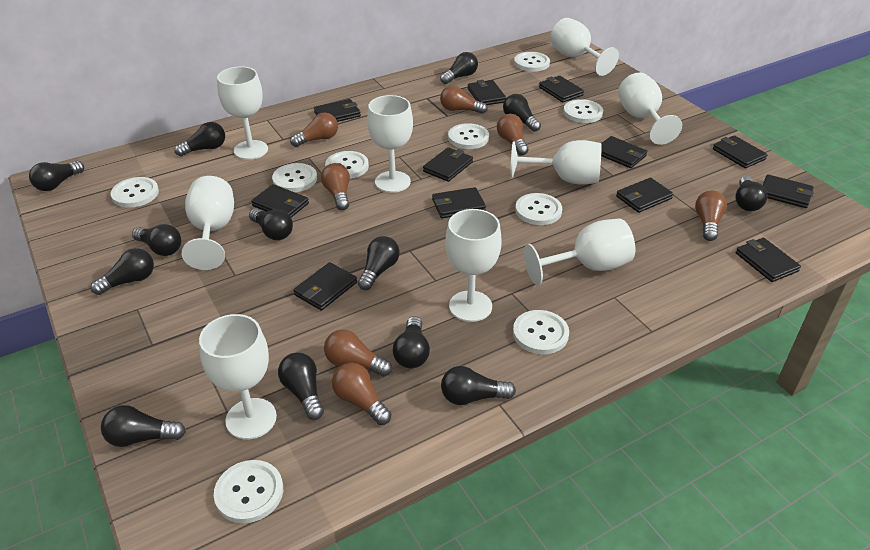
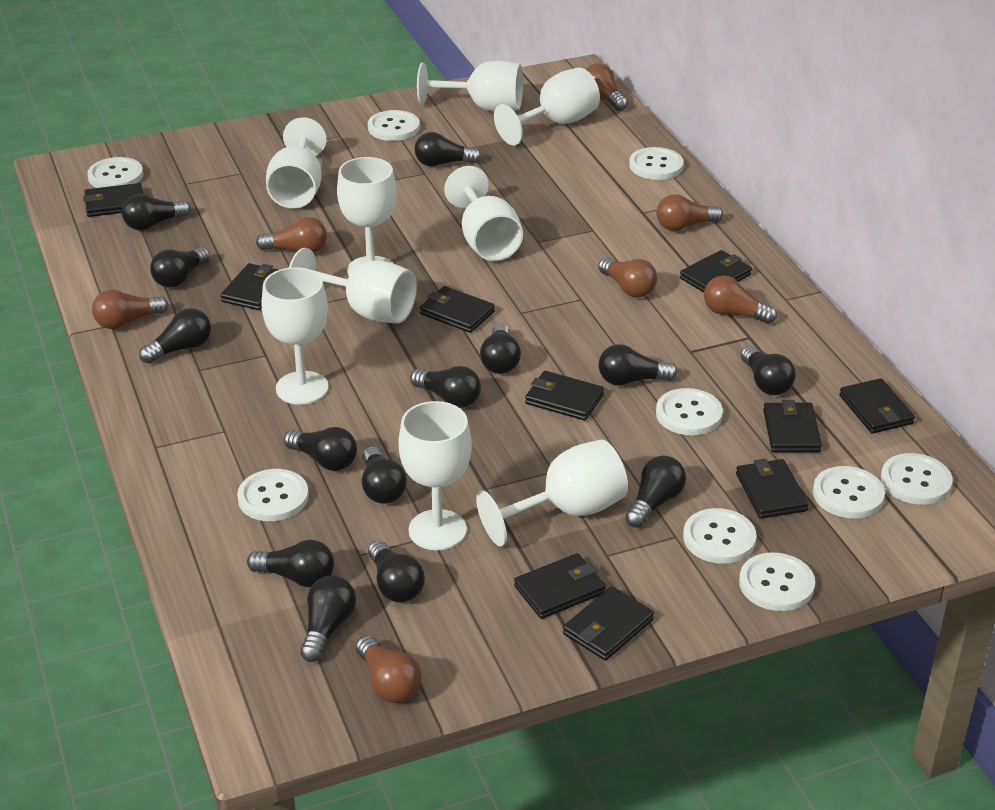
black light bulb: 13 -> 14
black wallet: 12 -> 10

